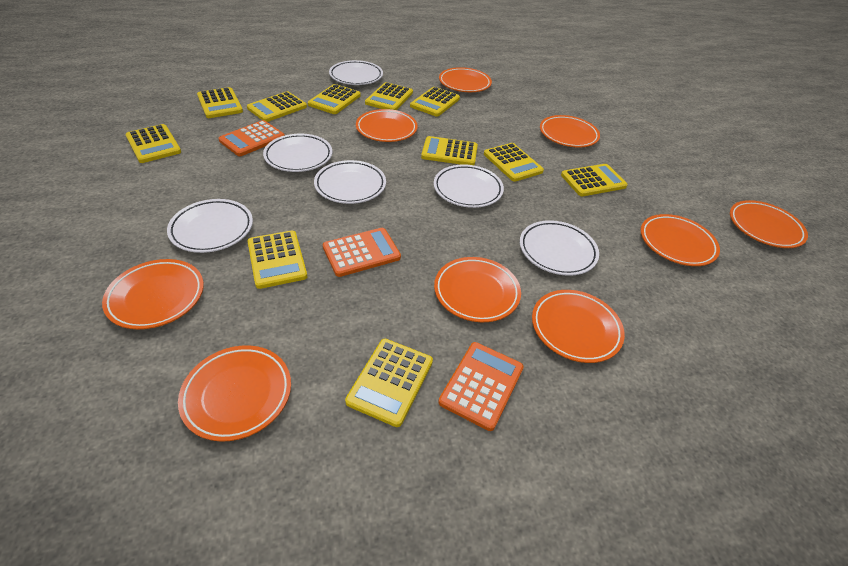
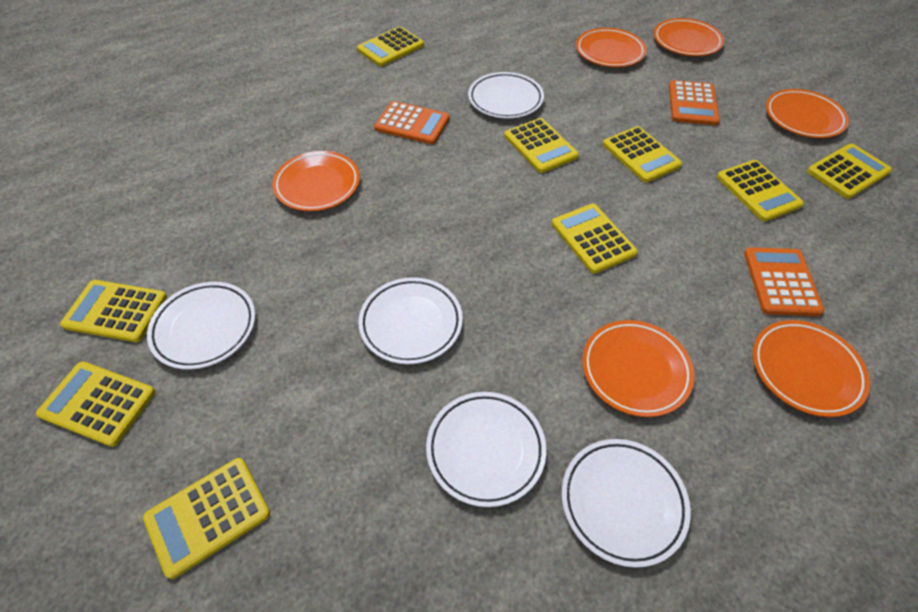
orange plate: 9 -> 6
white plate: 6 -> 5
yellow calculator: 11 -> 9

